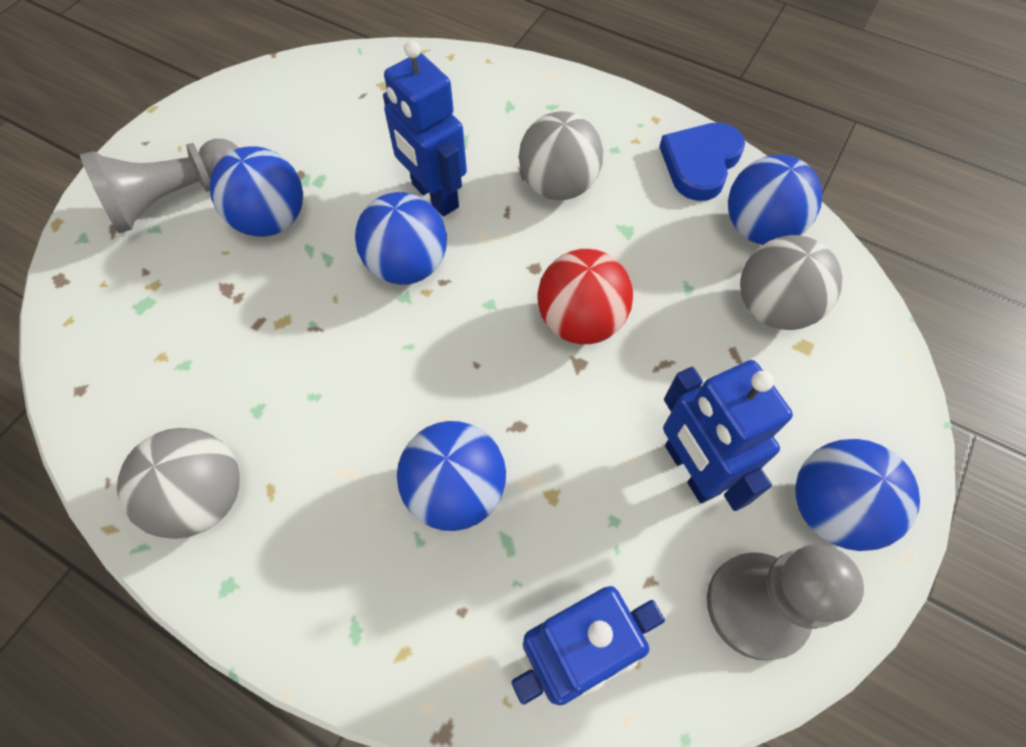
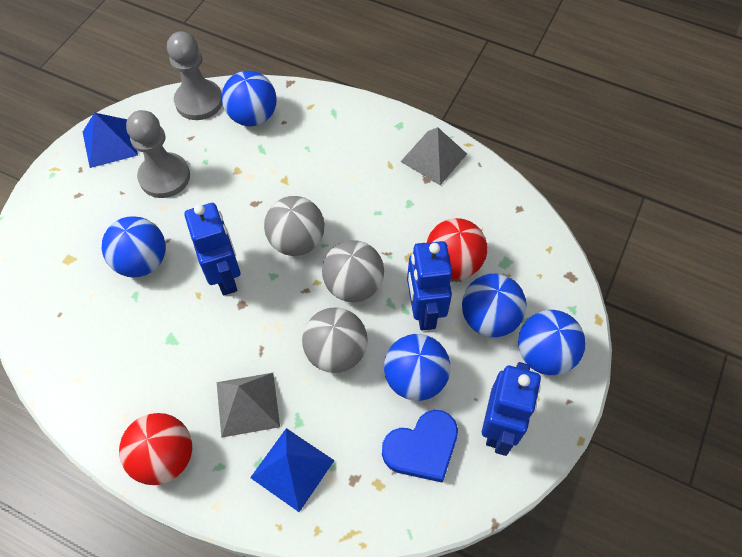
blue pyramid: 0 -> 2
grey pyramid: 0 -> 2
red ball: 1 -> 2

